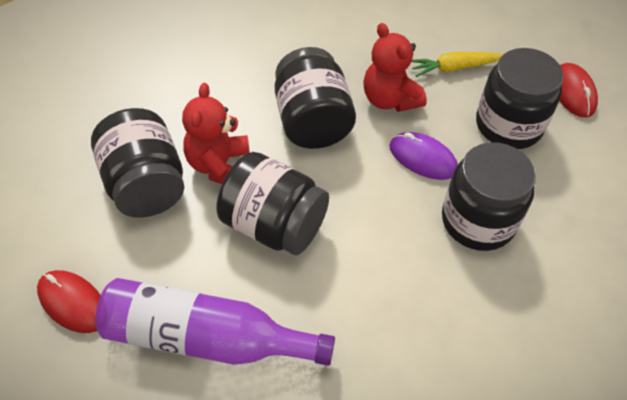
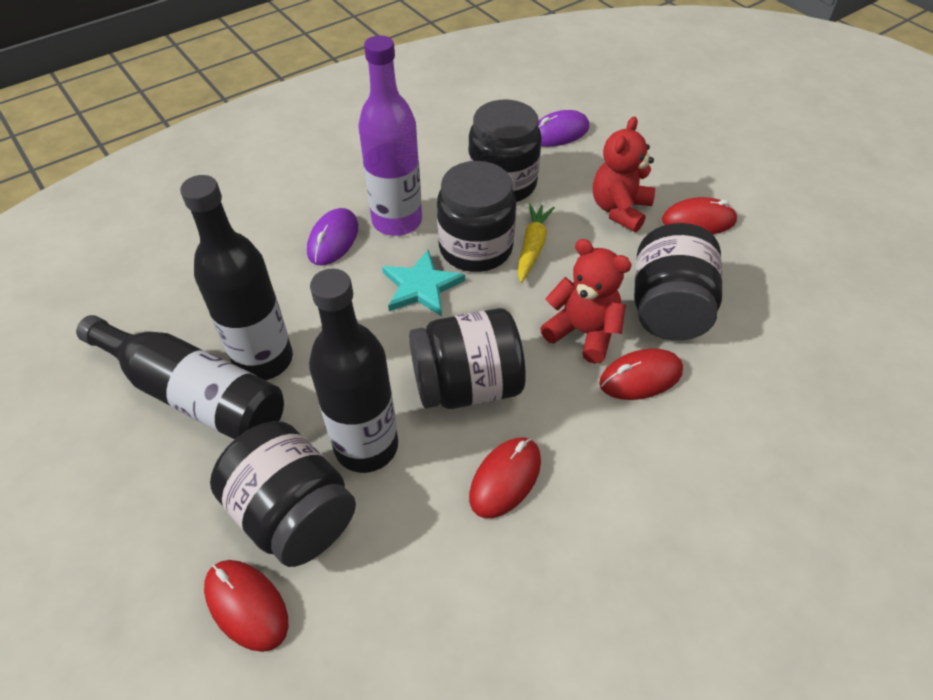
black bottle: 0 -> 3
purple mouse: 1 -> 2
red mouse: 2 -> 4
turquoise star: 0 -> 1

